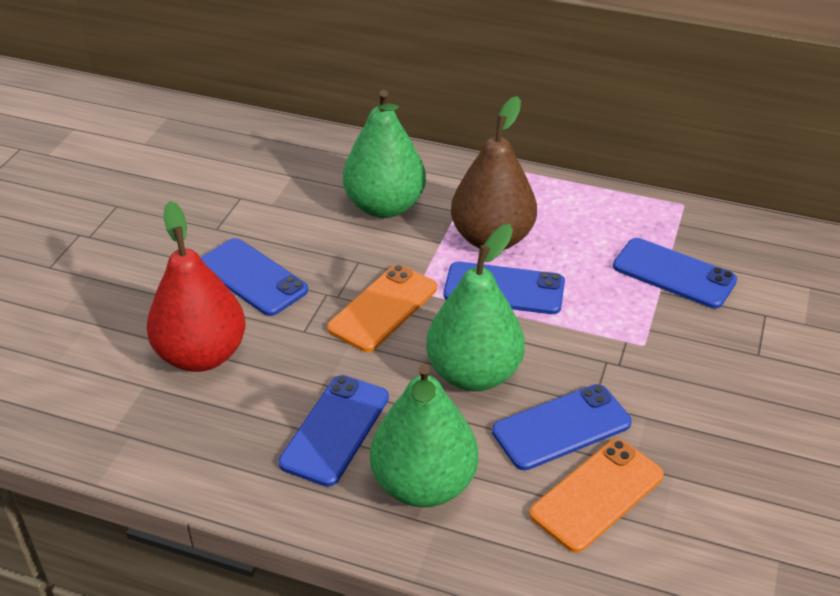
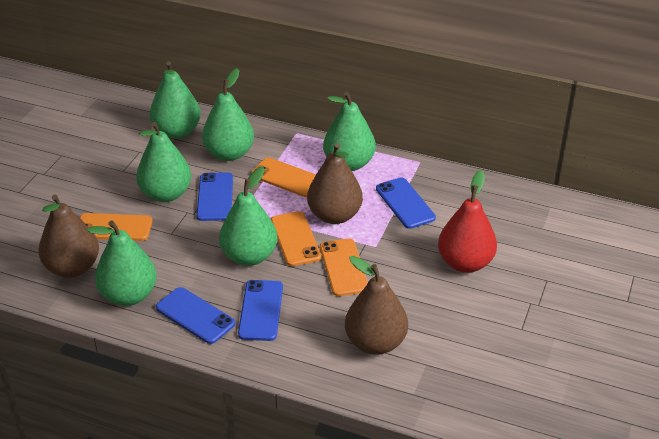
blue phone: 5 -> 4
brown pear: 1 -> 3
green pear: 3 -> 6
orange phone: 2 -> 4

